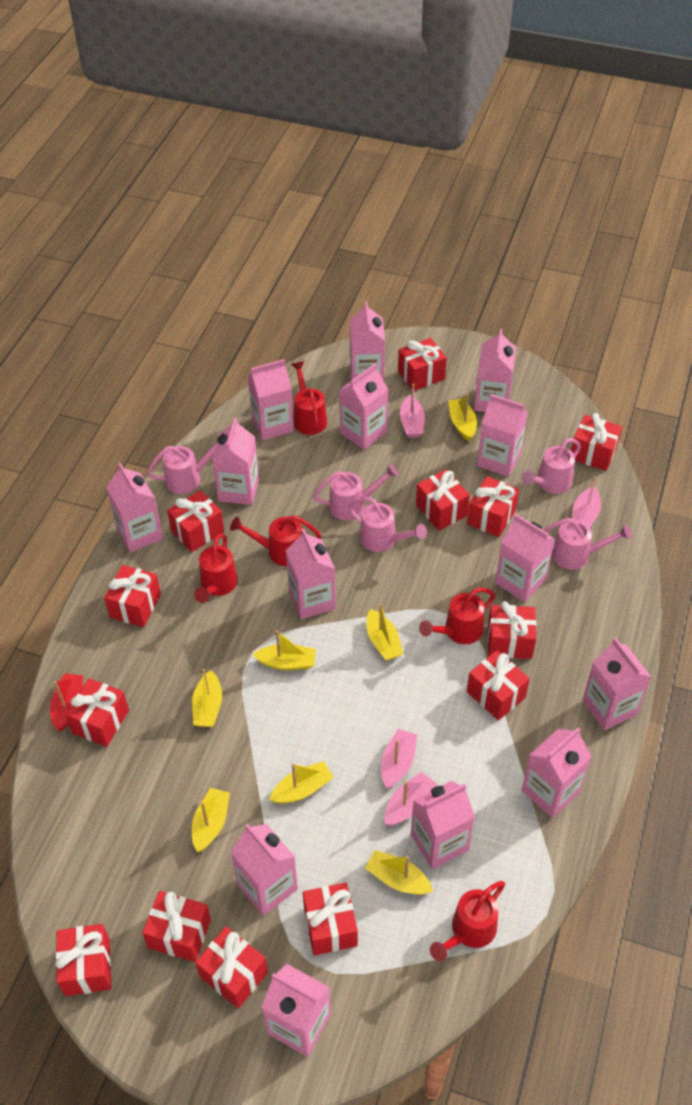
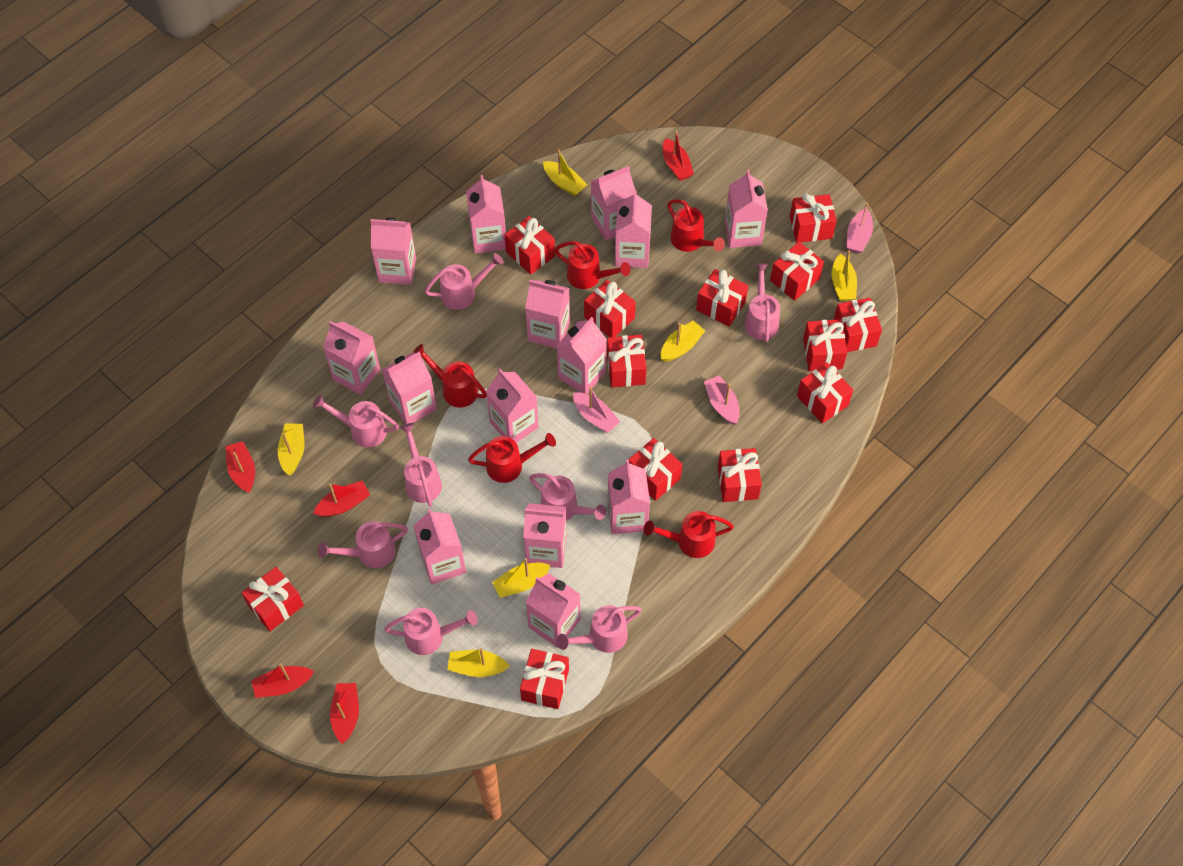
pink boat: 4 -> 3
pink watering can: 5 -> 8
red boat: 1 -> 5
yellow boat: 7 -> 6

